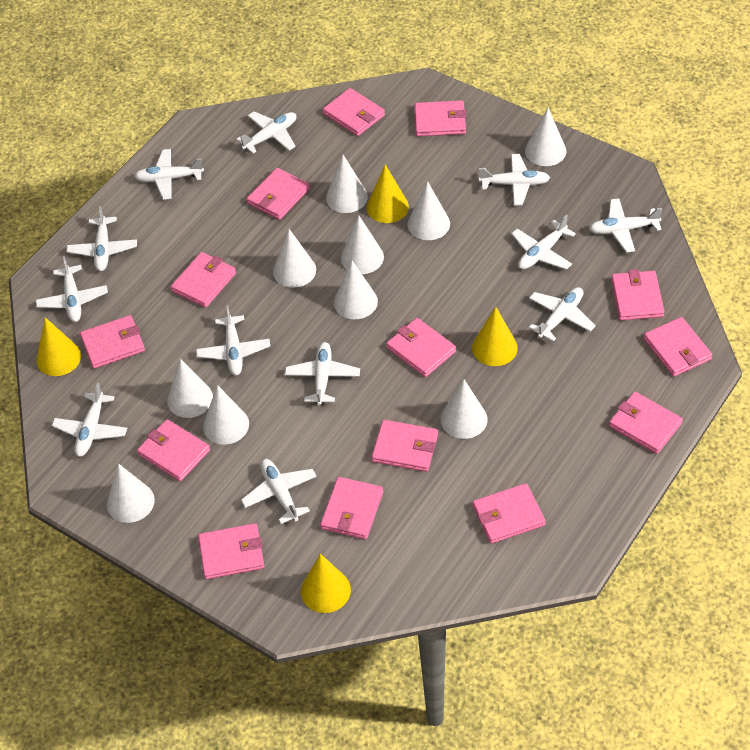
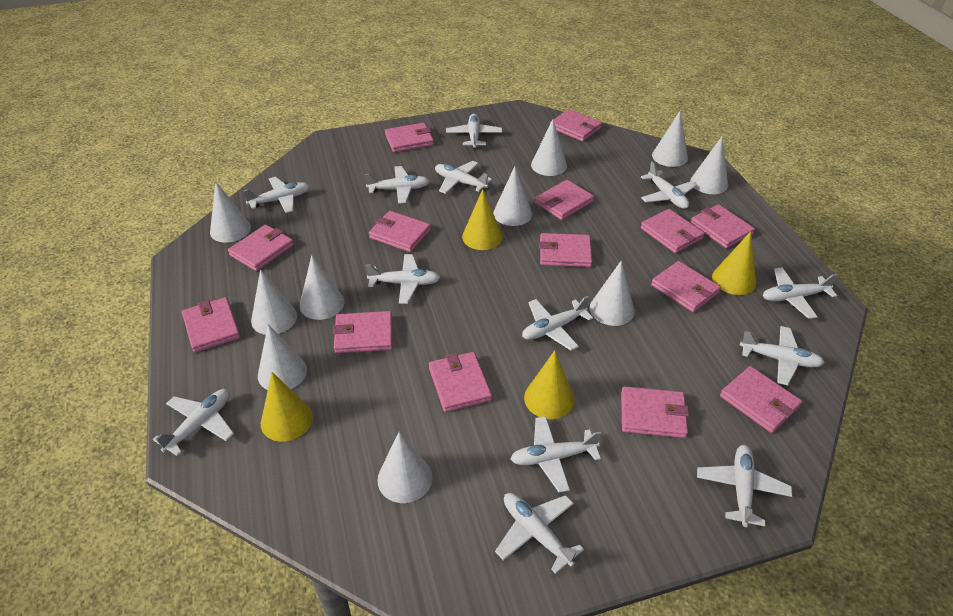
white plane: 12 -> 13

